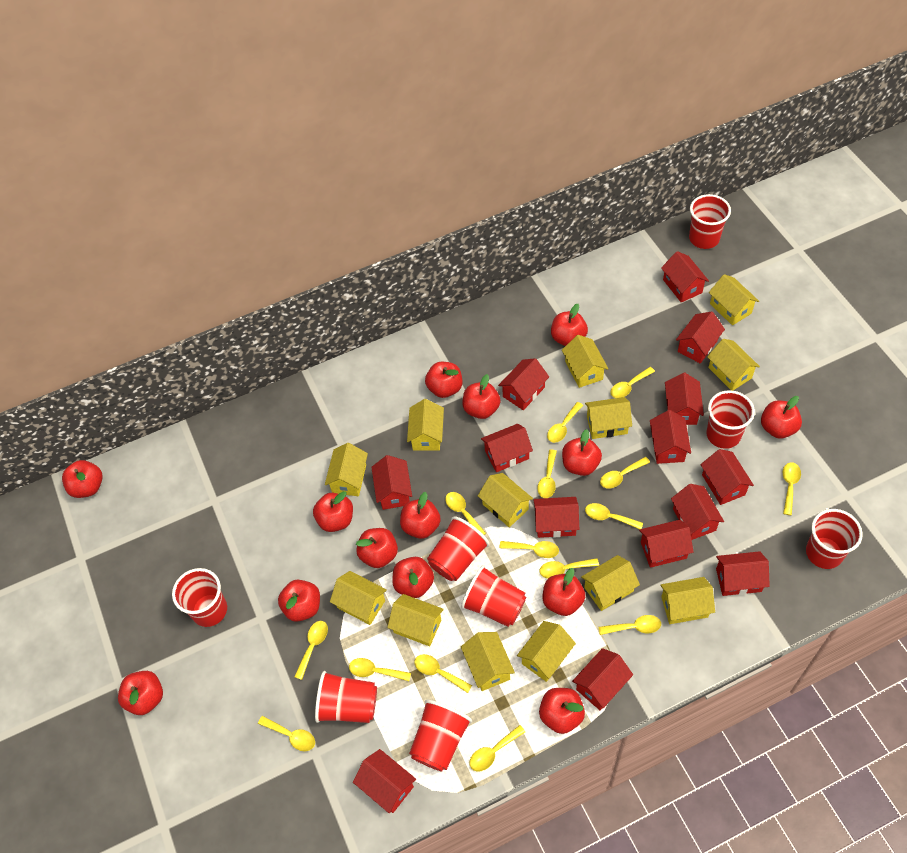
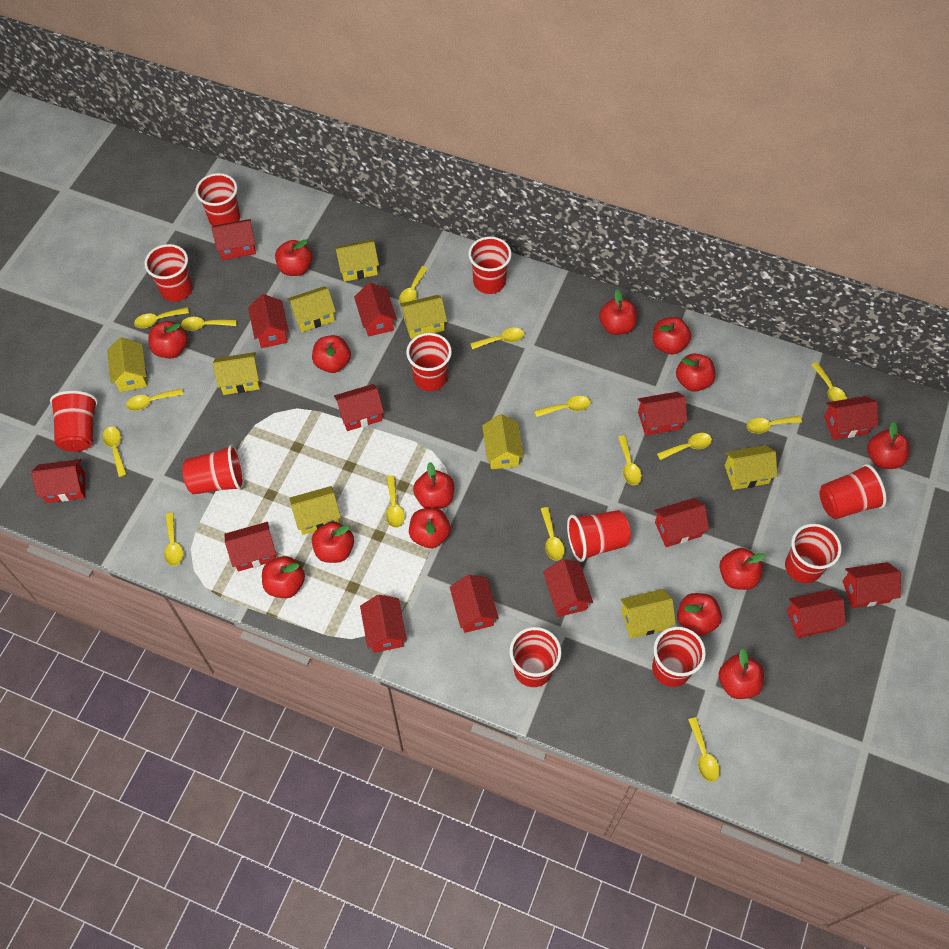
red cup: 8 -> 11
yellow house: 13 -> 9

